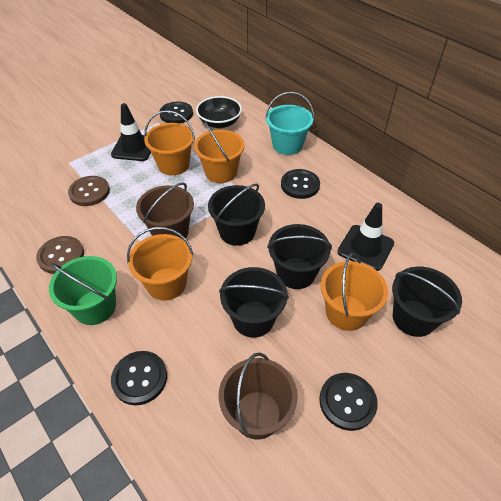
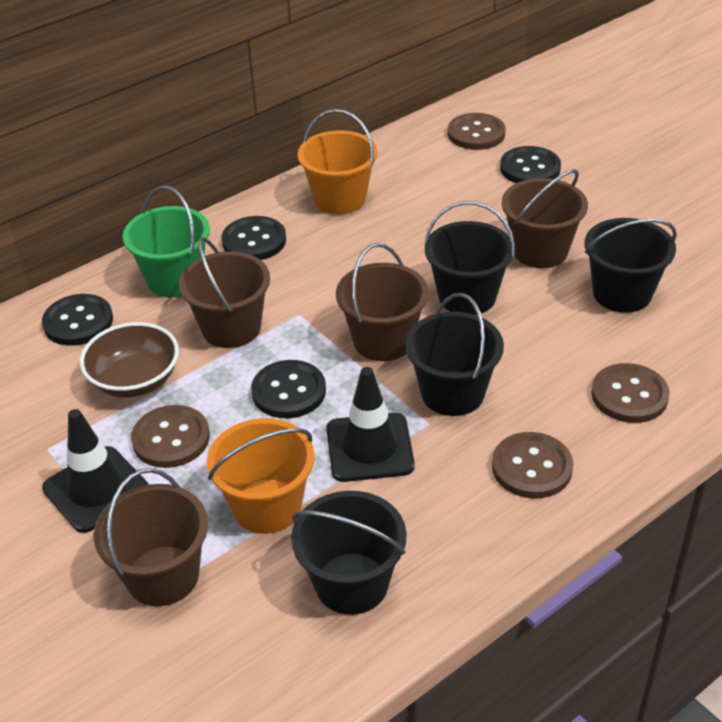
black bowl: 1 -> 0
brown bowl: 0 -> 1
brown bucket: 2 -> 4
brown button: 2 -> 4
orange bucket: 4 -> 2
turquoise bucket: 1 -> 0

